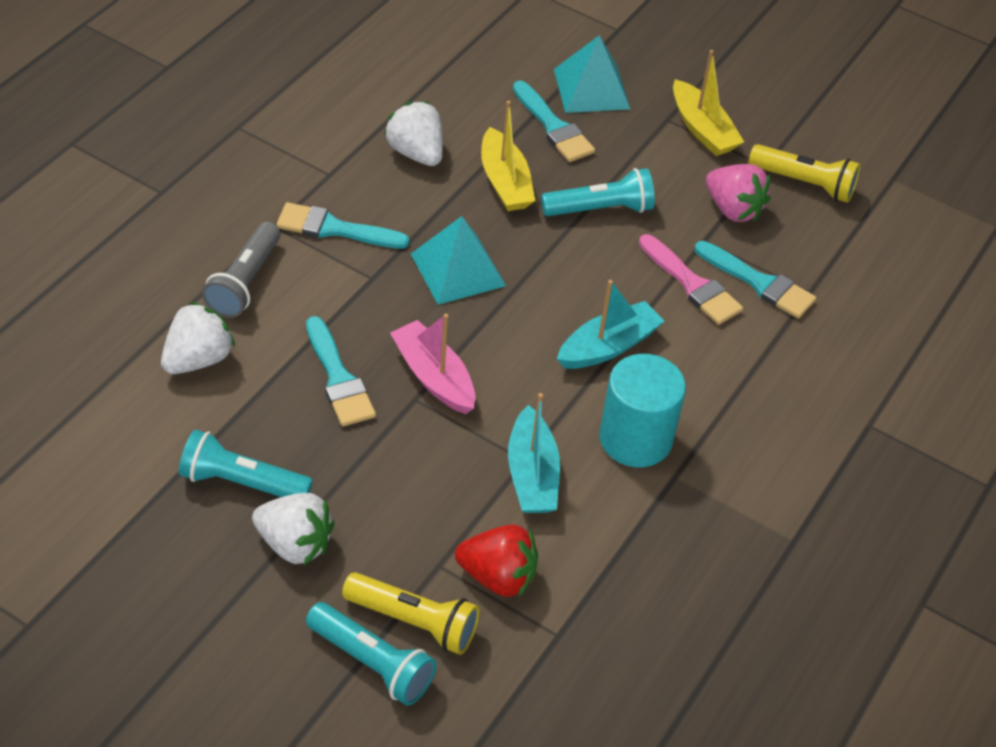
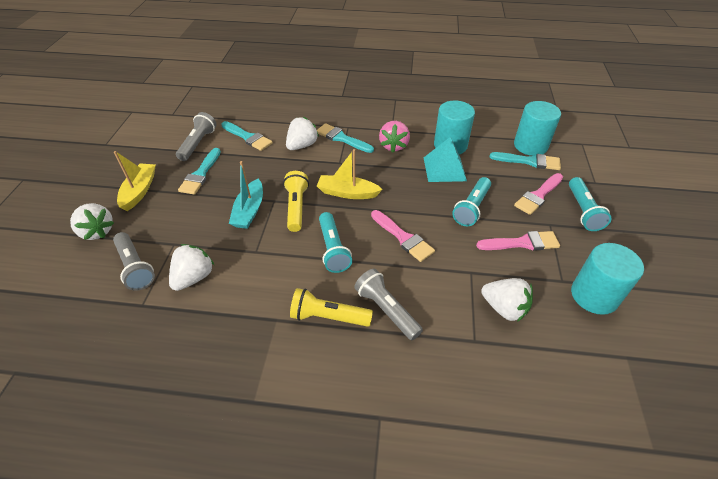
grey flashlight: 1 -> 3
pink boat: 1 -> 0
pink brush: 1 -> 3
red strawberry: 1 -> 0
turquoise boat: 2 -> 1
turquoise cylinder: 1 -> 3
turquoise pyramid: 2 -> 1
white strawberry: 3 -> 4

